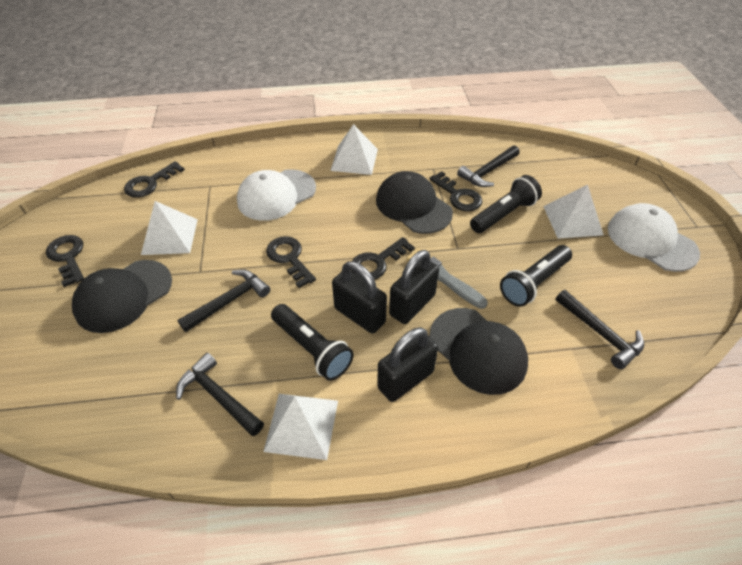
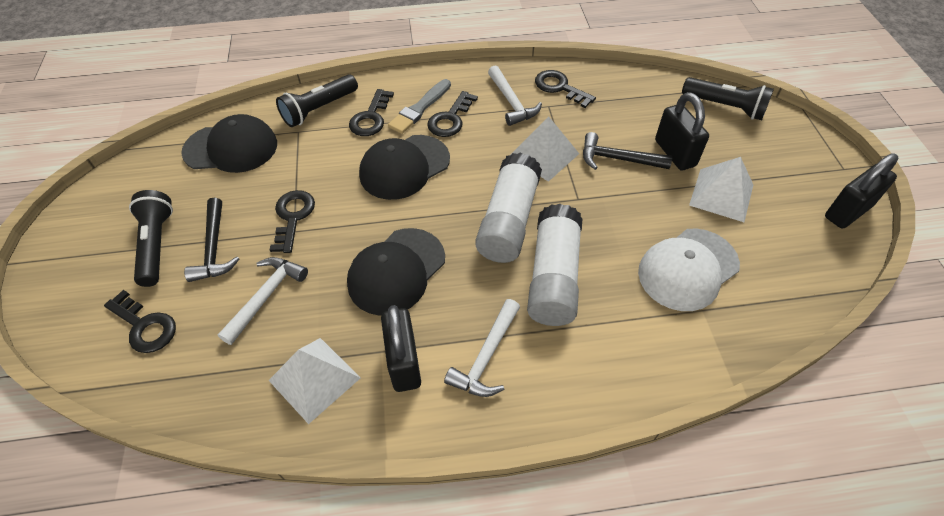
black hammer: 4 -> 2
white cap: 2 -> 1
white glue stick: 0 -> 2
white hammer: 0 -> 3
white pyramid: 4 -> 3

